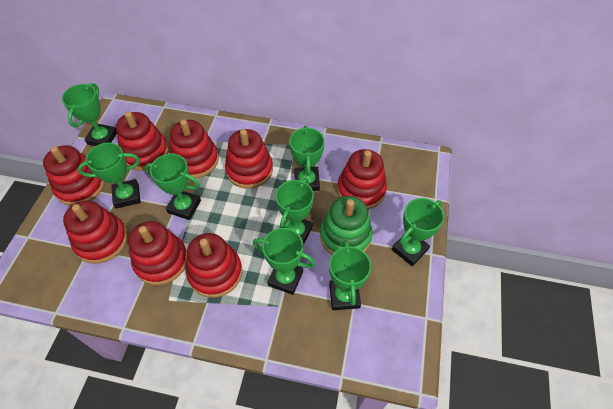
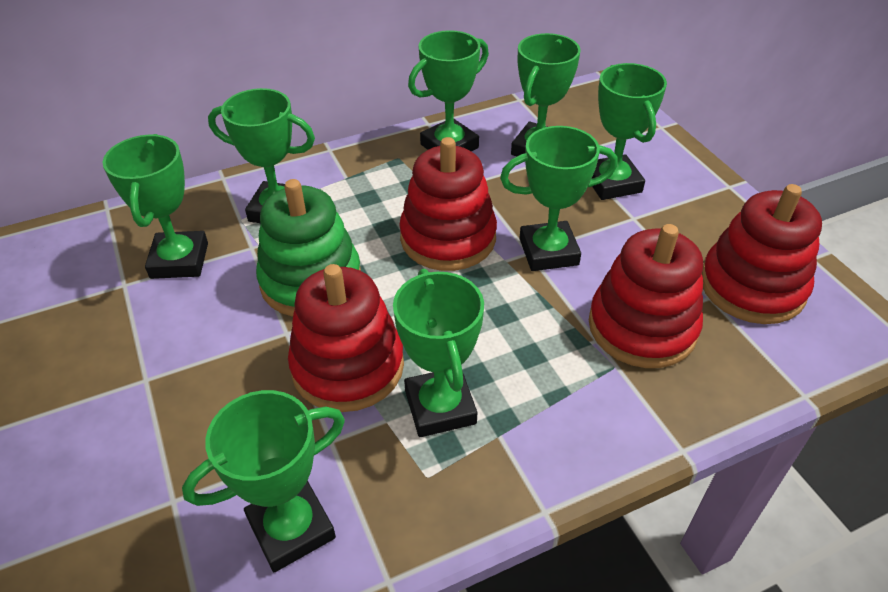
red stacking toy: 8 -> 4

